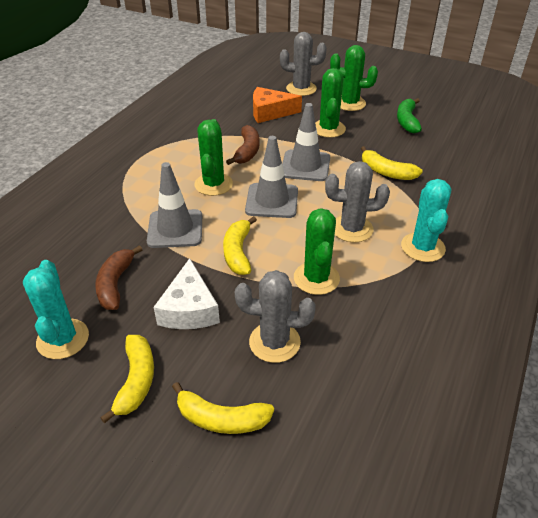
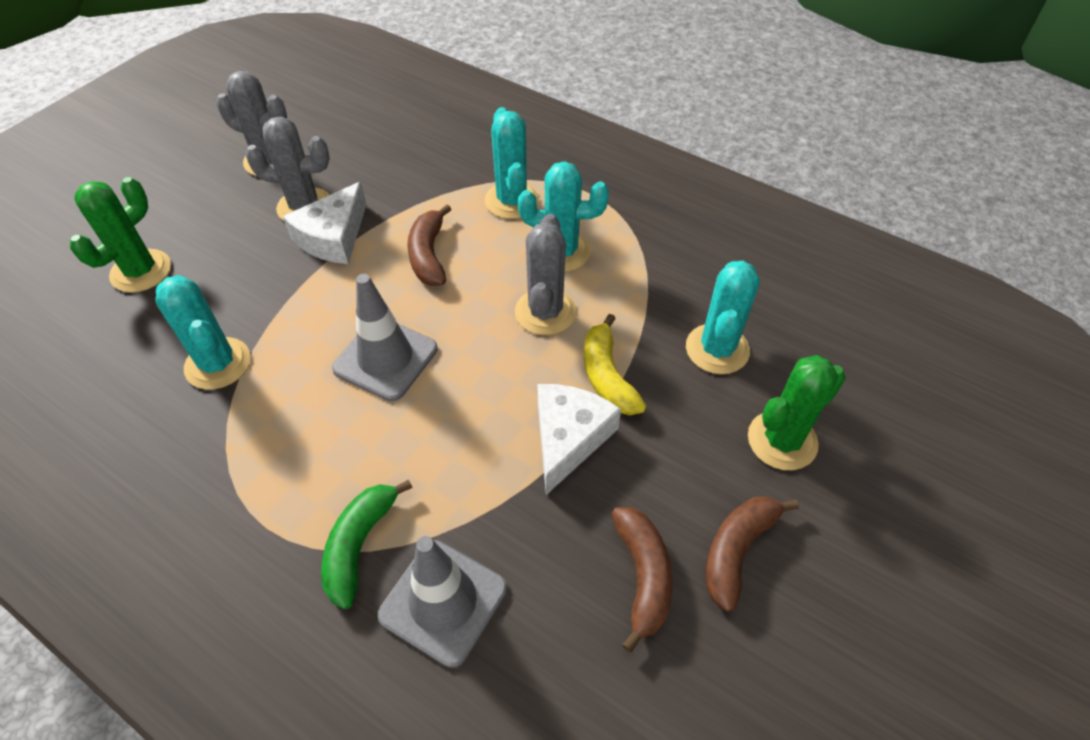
brown banana: 2 -> 3
green cactus: 4 -> 2
grey traffic cone: 3 -> 2
orange cheese: 1 -> 0
turquoise cactus: 2 -> 4
white cheese: 1 -> 2
yellow banana: 4 -> 1

